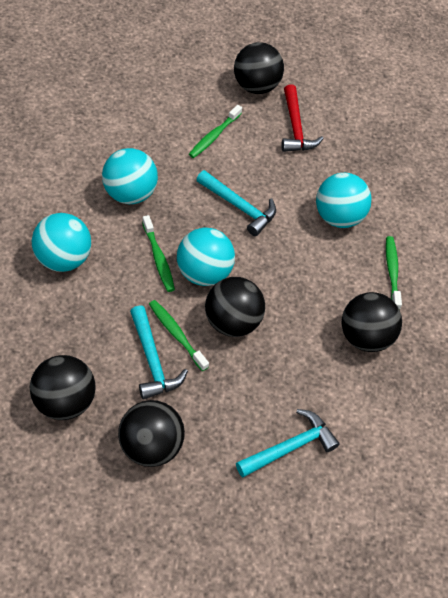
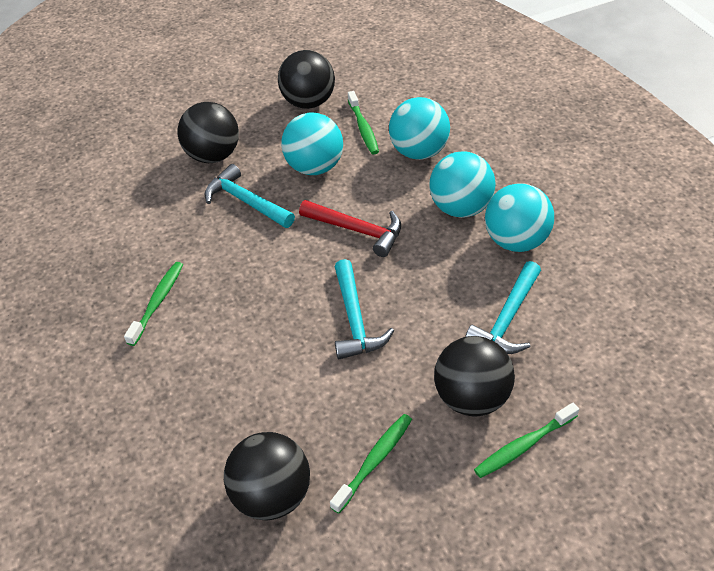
black ball: 5 -> 4

